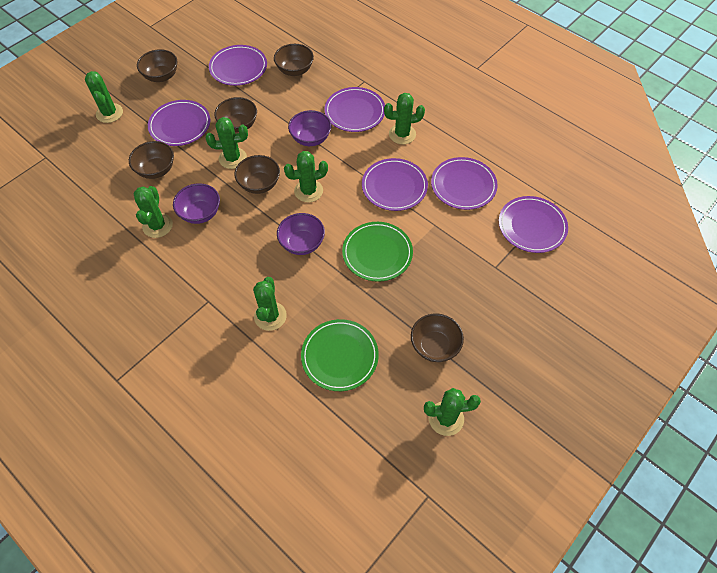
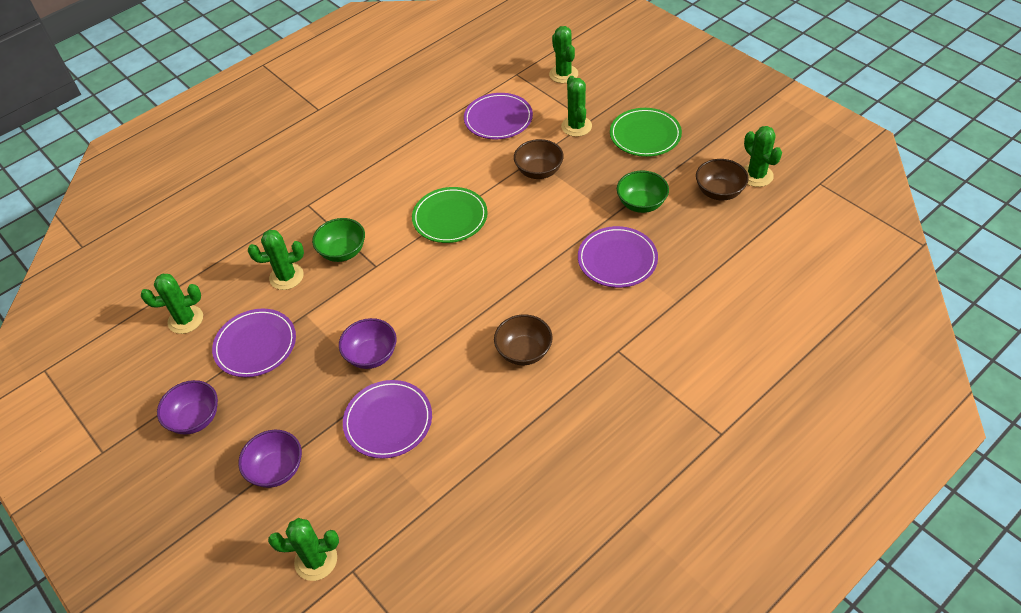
brown bowl: 6 -> 3
green bowl: 0 -> 2
green cactus: 7 -> 6
purple plate: 6 -> 4

